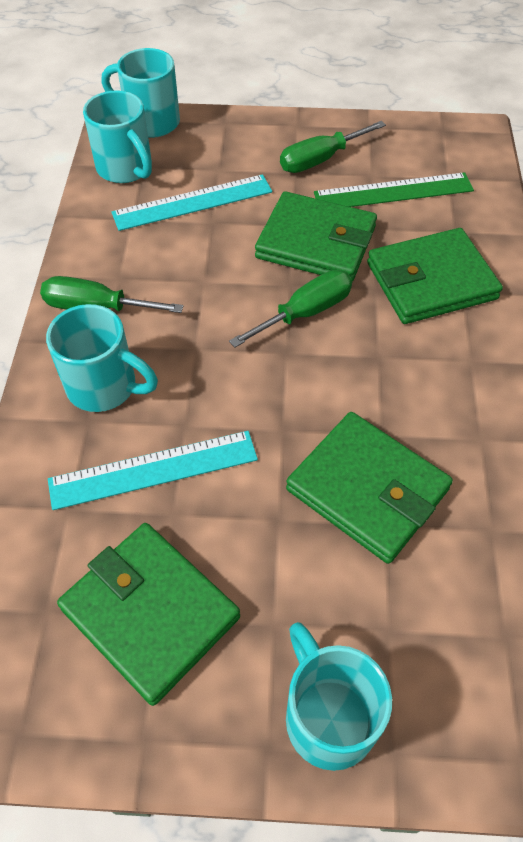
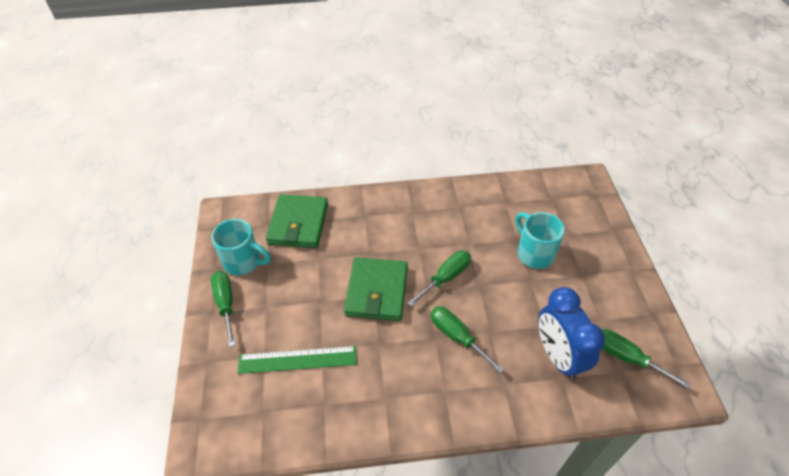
blue clock: 0 -> 1
green screwdriver: 3 -> 4
green wallet: 4 -> 2
turquoise mug: 4 -> 2
turquoise ruler: 2 -> 0

